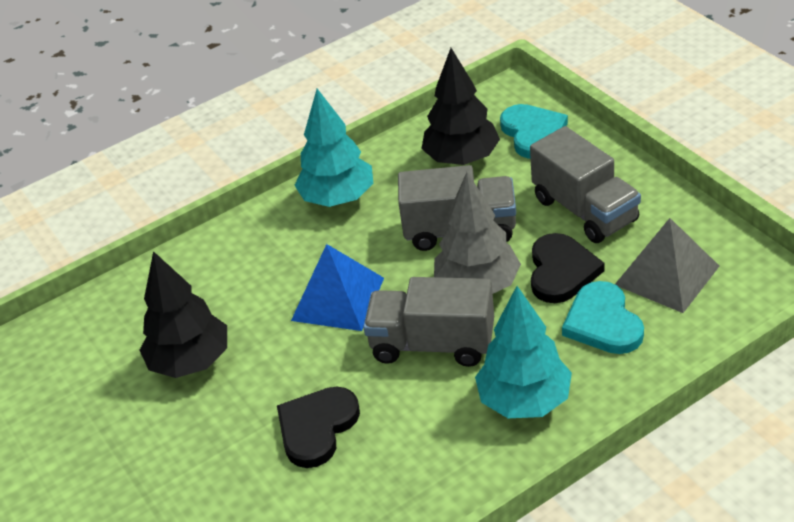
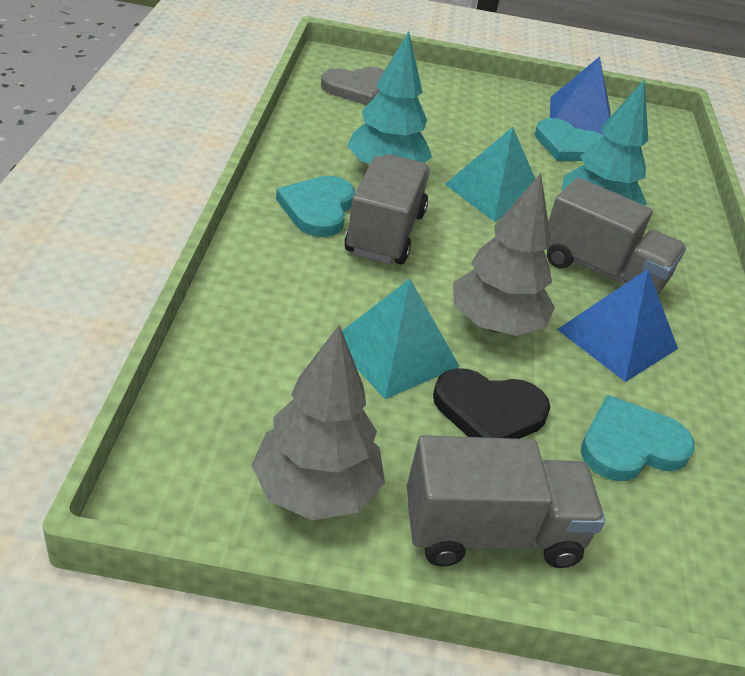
black heart: 2 -> 1
black tree: 2 -> 0
blue pyramid: 1 -> 2
grey heart: 0 -> 1
grey pyramid: 1 -> 0
grey tree: 1 -> 2
turquoise heart: 2 -> 3
turquoise pyramid: 0 -> 2

